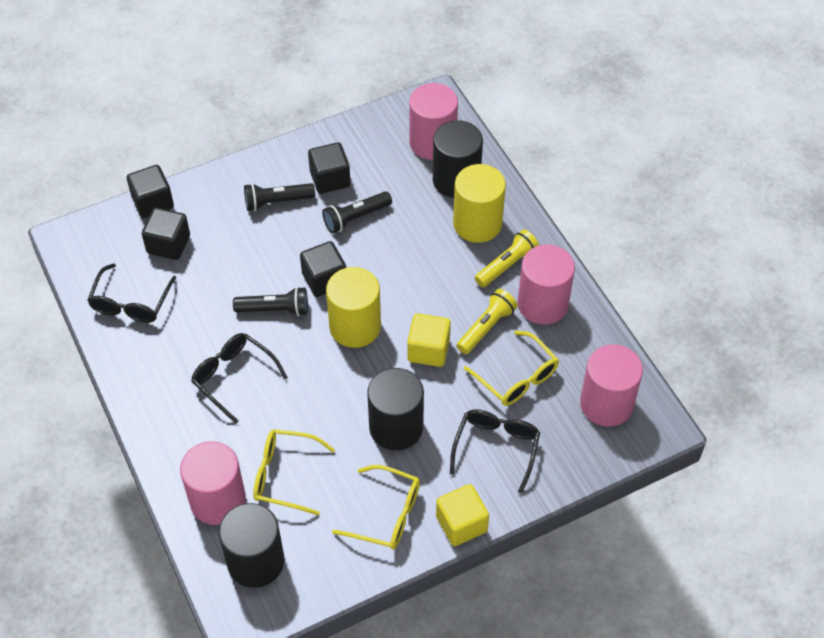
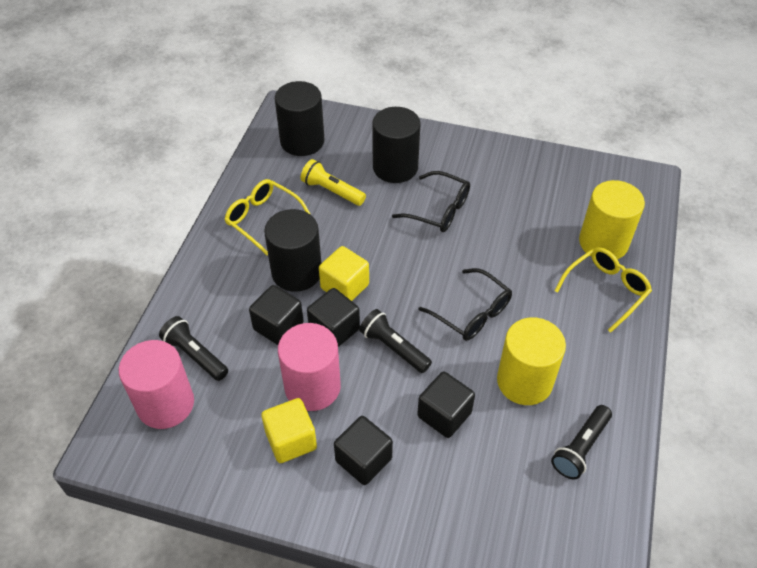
black glasses: 3 -> 2
pink cylinder: 4 -> 2
yellow flashlight: 2 -> 1
yellow glasses: 3 -> 2

